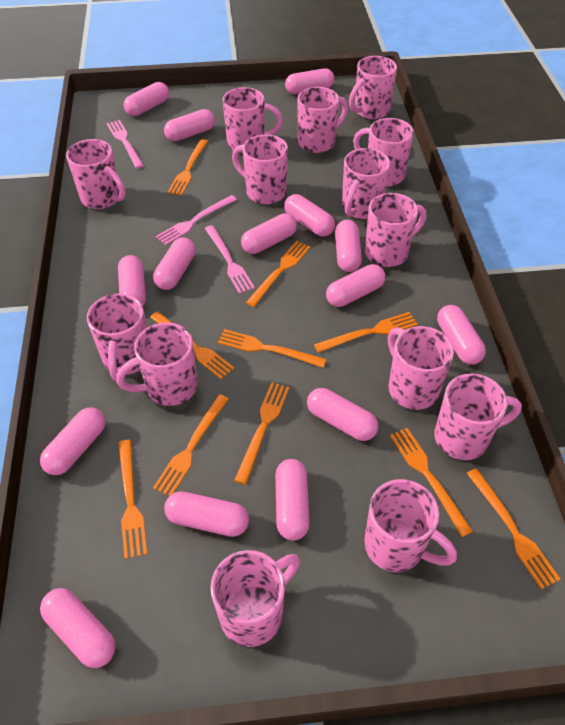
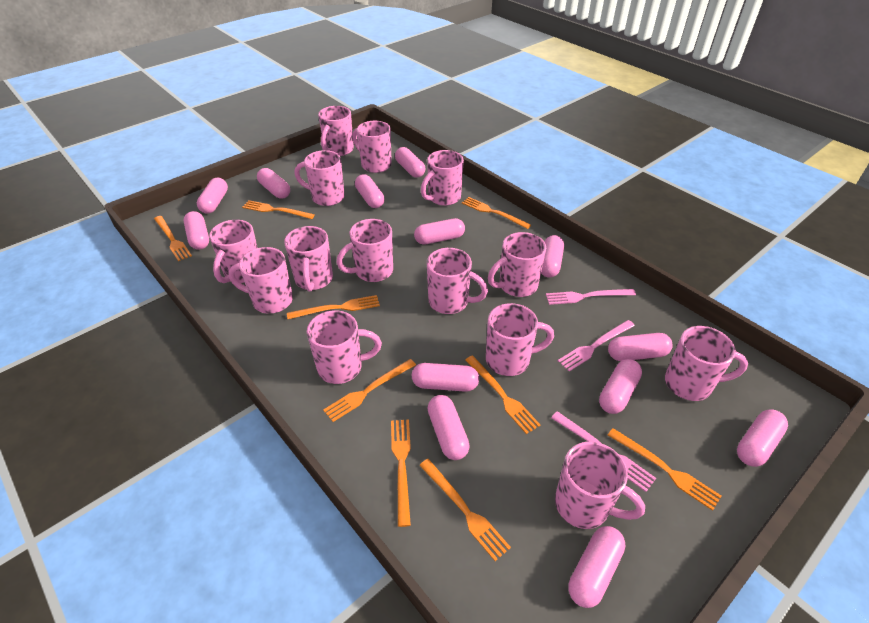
orange fork: 10 -> 9
pink capsule: 15 -> 13

